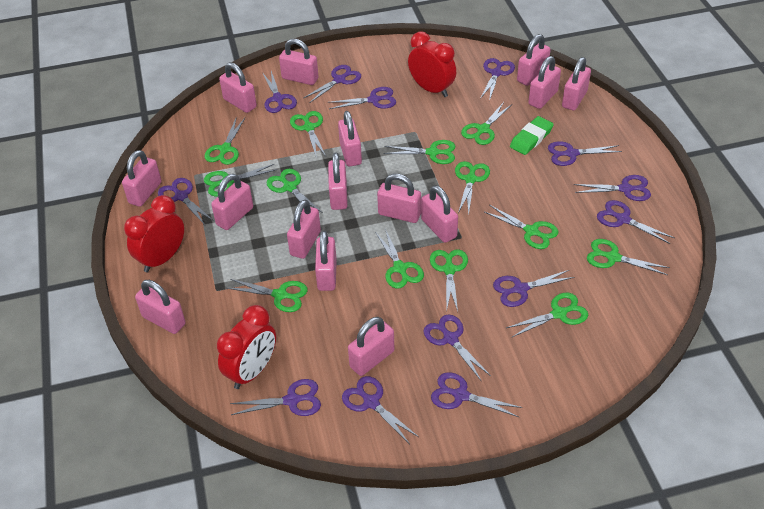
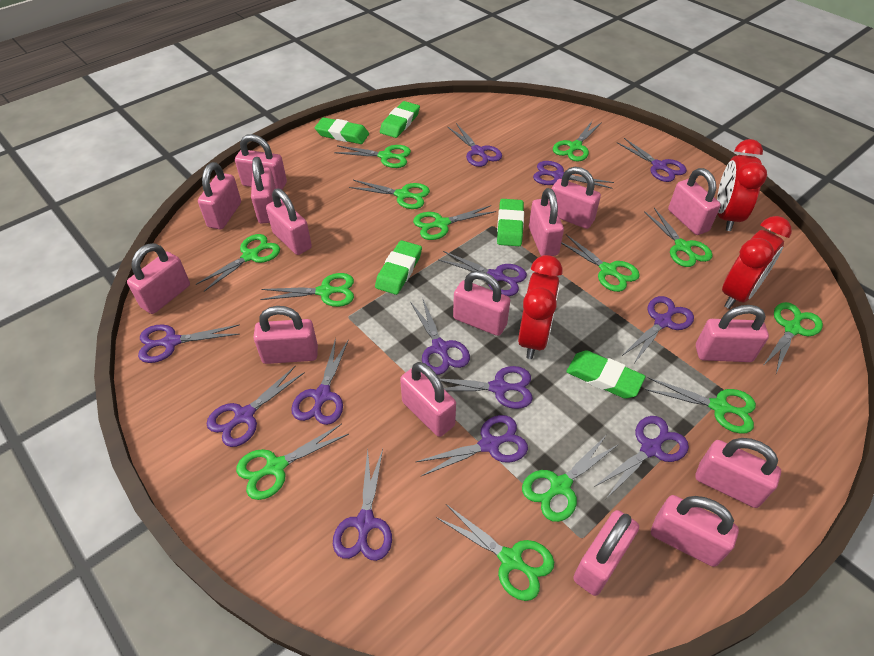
green eraser: 1 -> 5

